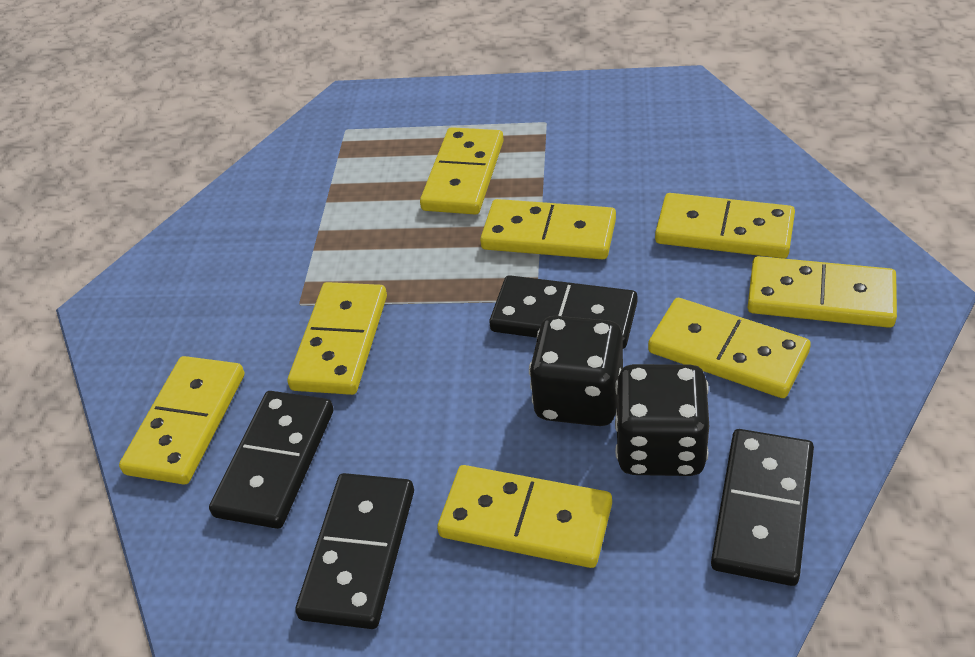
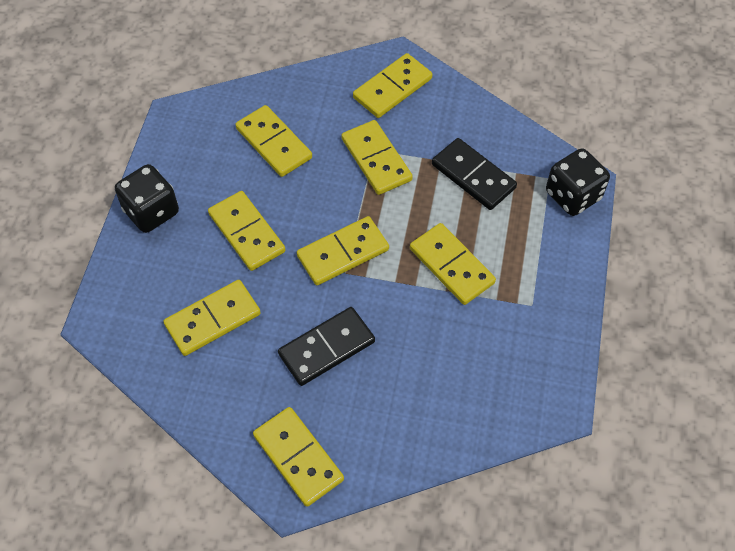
black domino: 4 -> 2

